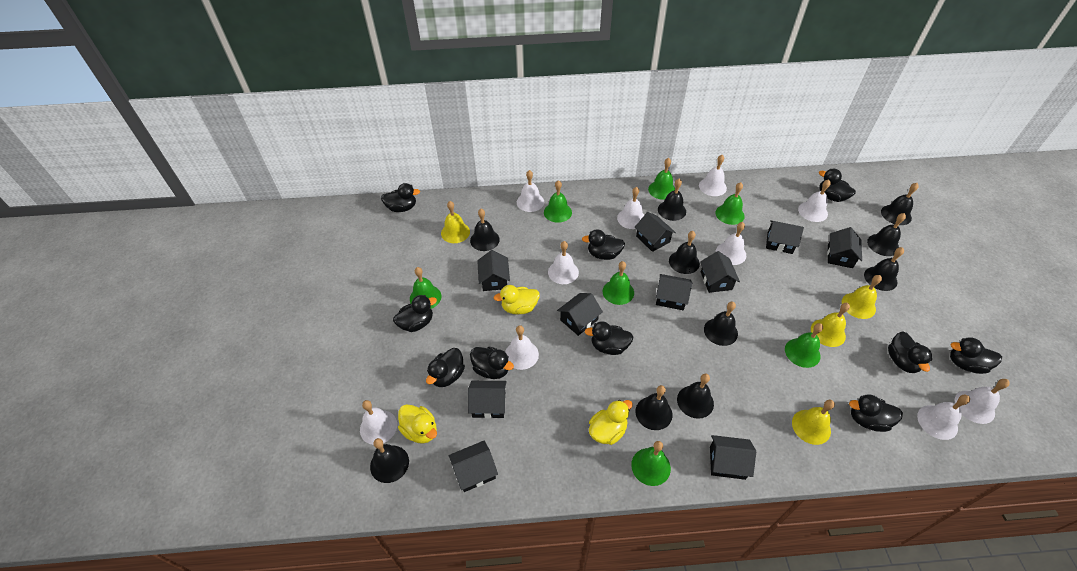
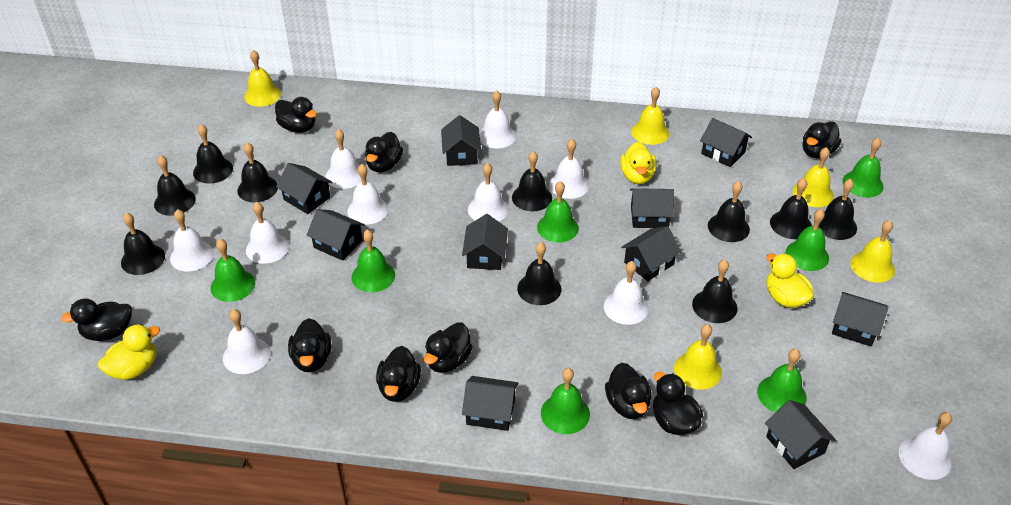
black duck: 10 -> 9
yellow bell: 4 -> 5

